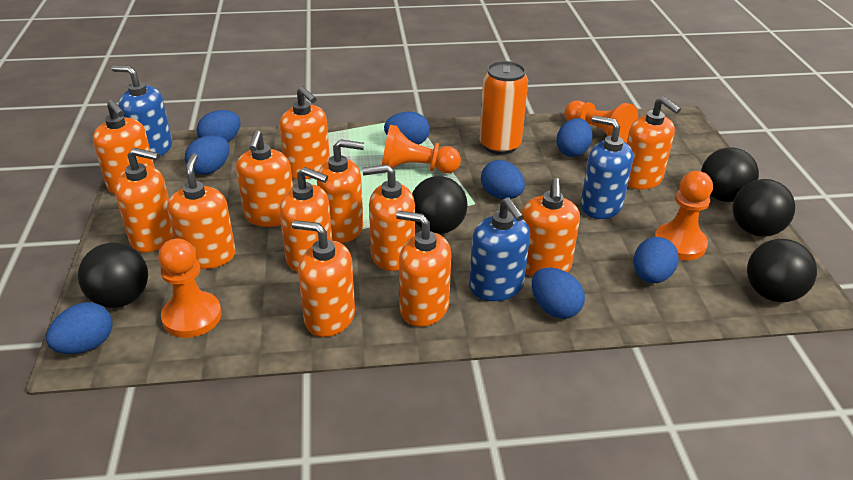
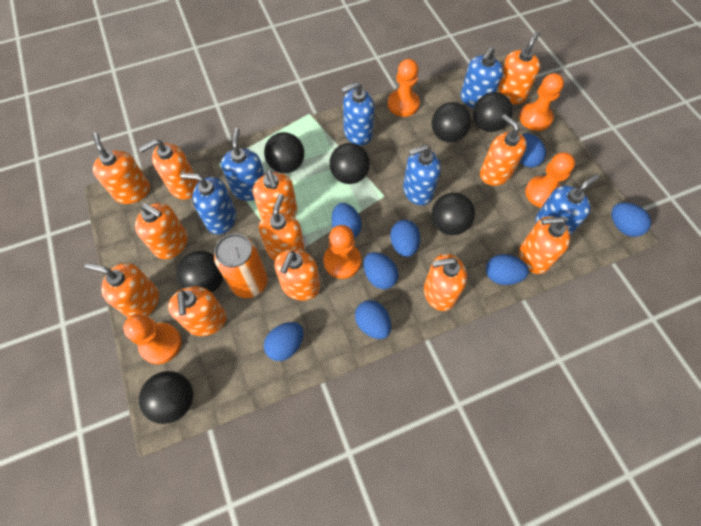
black ball: 5 -> 7
blue soap dispenser: 3 -> 6
orange pawn: 4 -> 5

